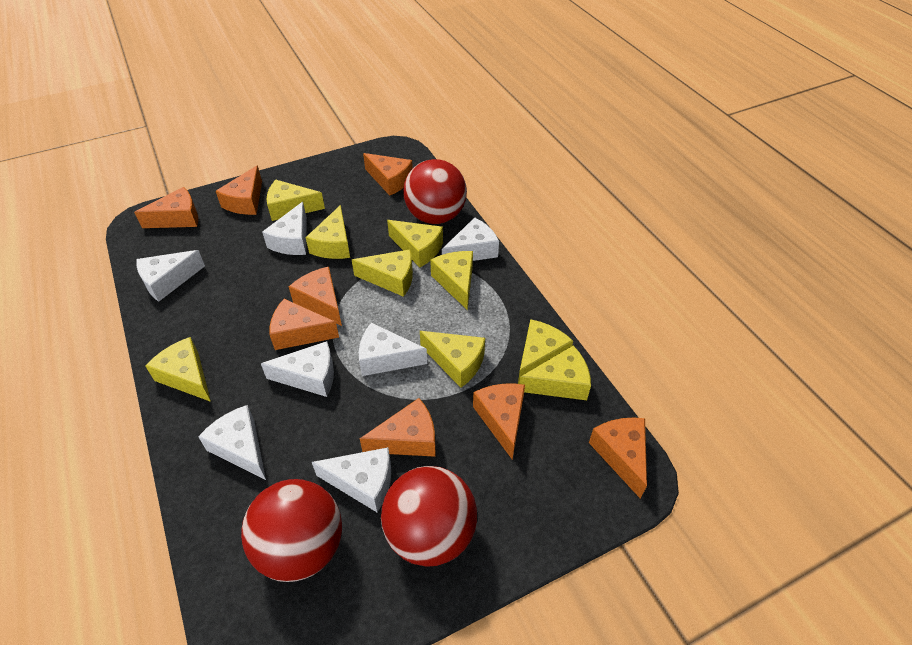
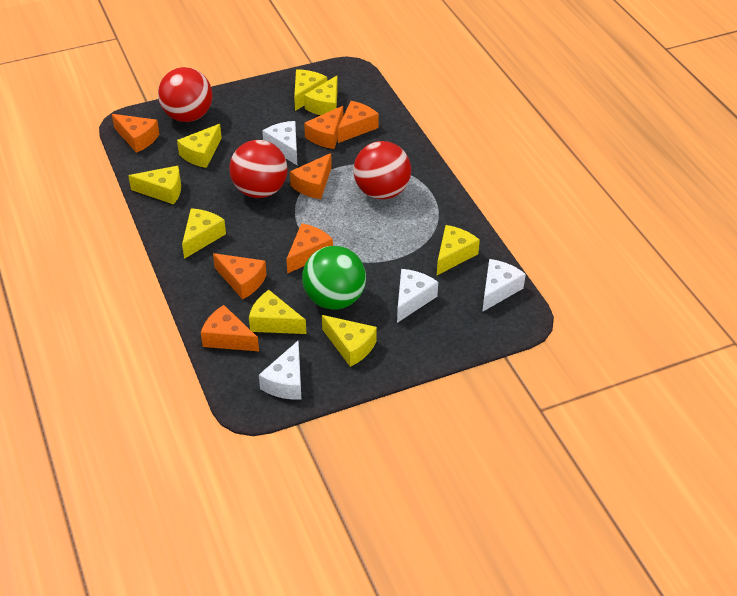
green ball: 0 -> 1
orange cheese: 8 -> 7
white cheese: 7 -> 4
yellow cheese: 9 -> 8

